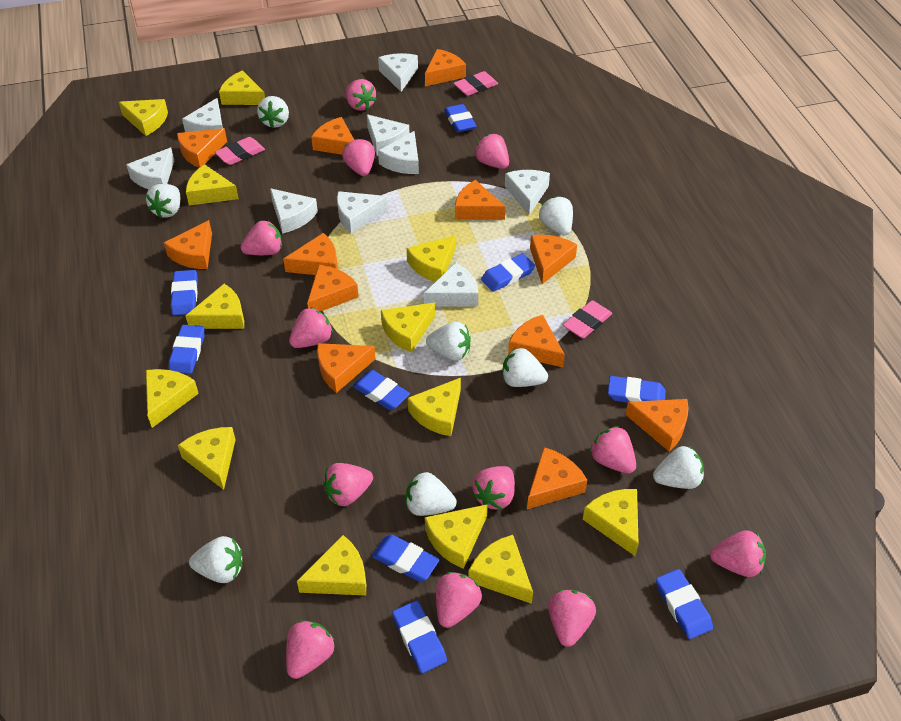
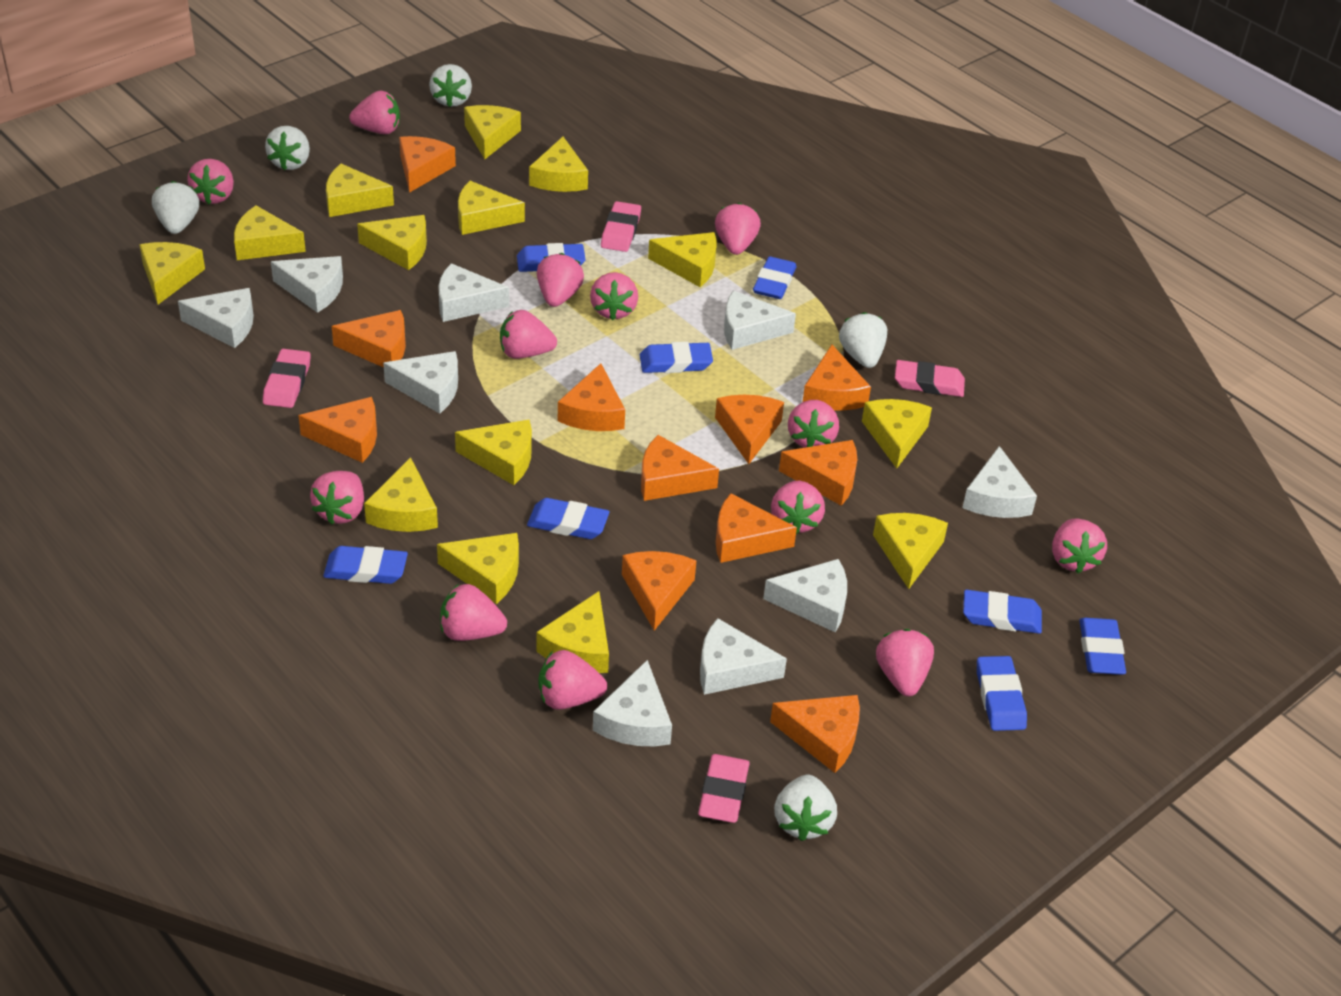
blue eraser: 9 -> 8
orange cheese: 12 -> 11
pink eraser: 3 -> 4
pink strawberry: 12 -> 13
white strawberry: 8 -> 5
yellow cheese: 13 -> 14

